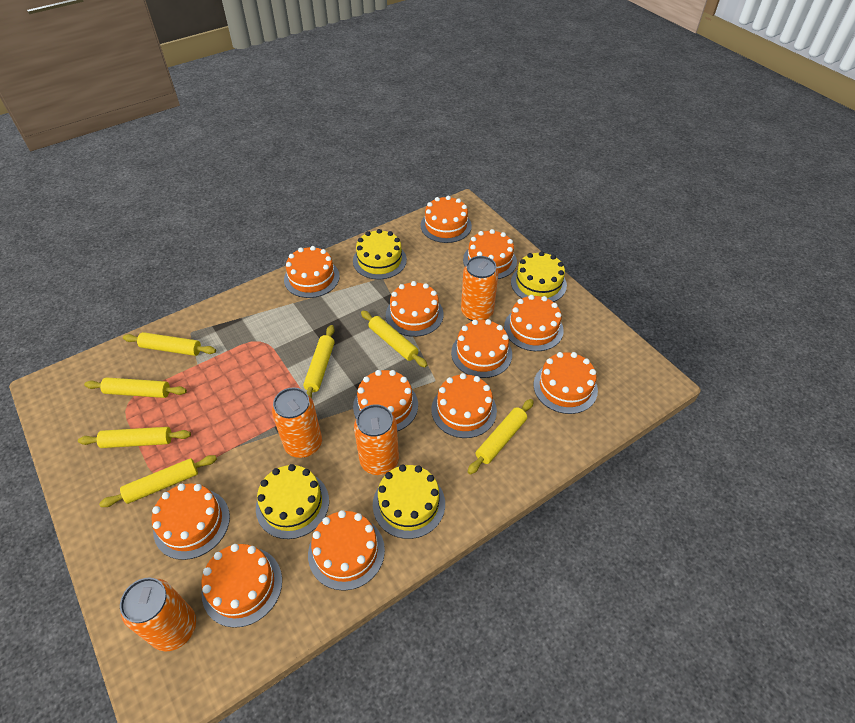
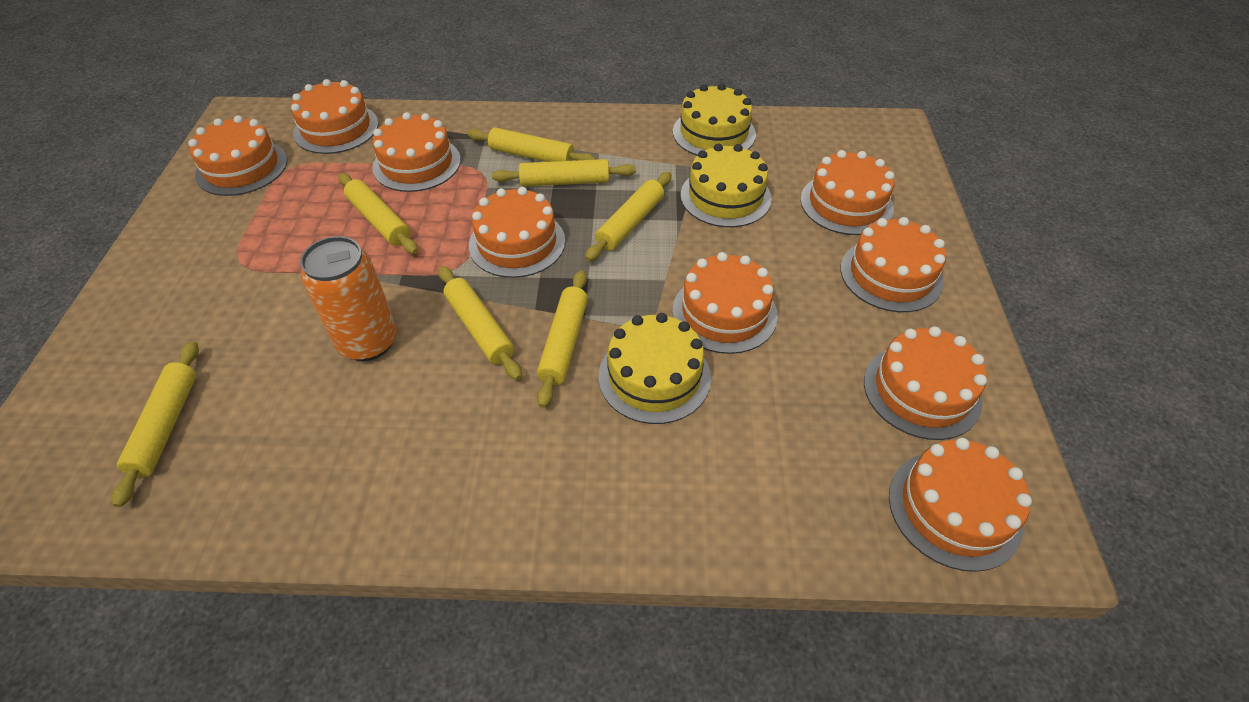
orange cake: 12 -> 9
orange can: 4 -> 1
yellow cake: 4 -> 3

